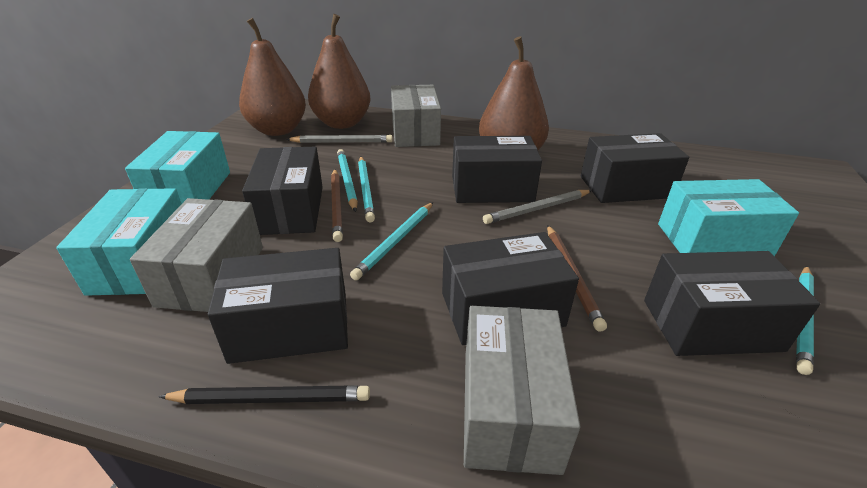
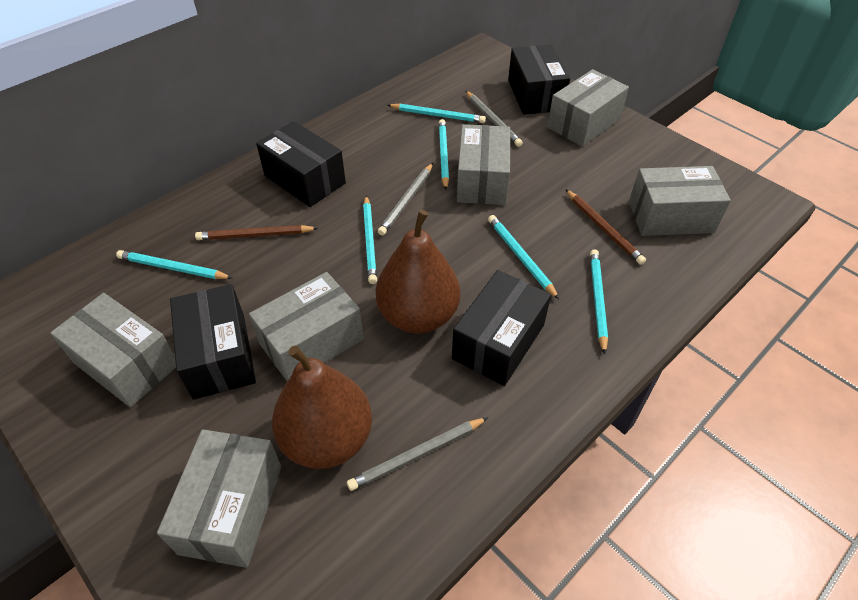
black box: 6 -> 4
black pencil: 1 -> 0
brown pear: 3 -> 2
grey box: 3 -> 6
grey pencil: 2 -> 3
turquoise box: 3 -> 0
turquoise pencil: 4 -> 6

